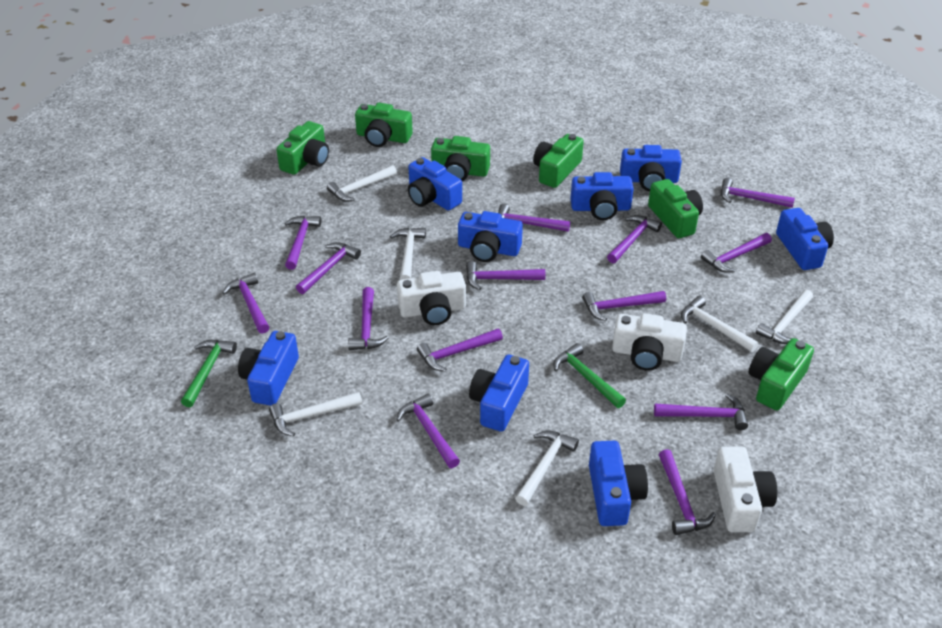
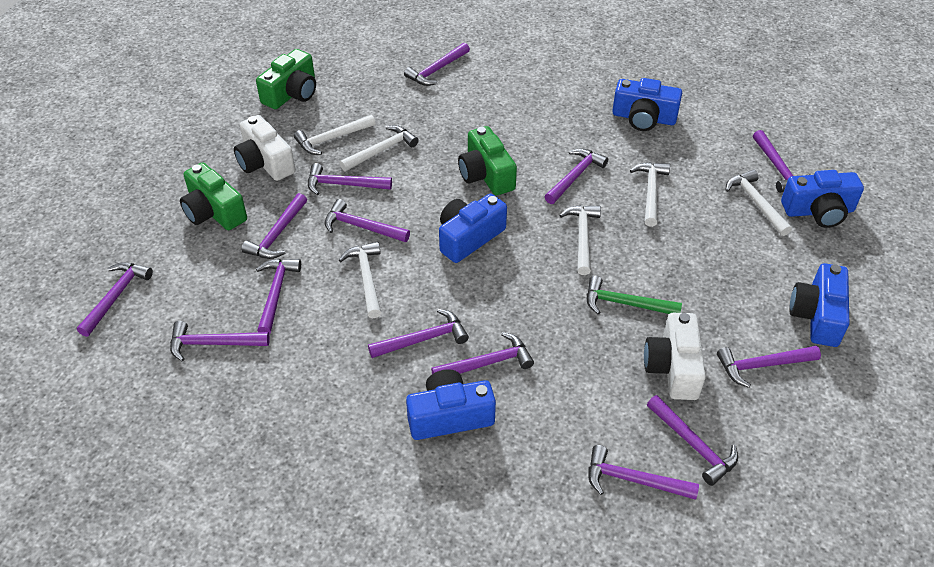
blue camera: 8 -> 5
green camera: 6 -> 3
green hammer: 2 -> 1
white camera: 3 -> 2

